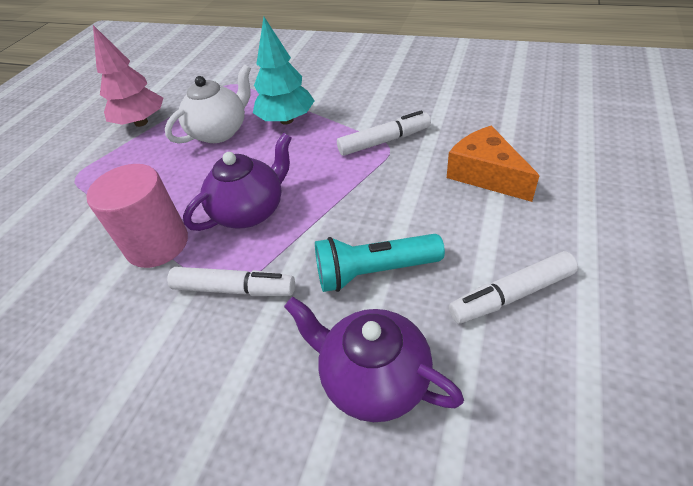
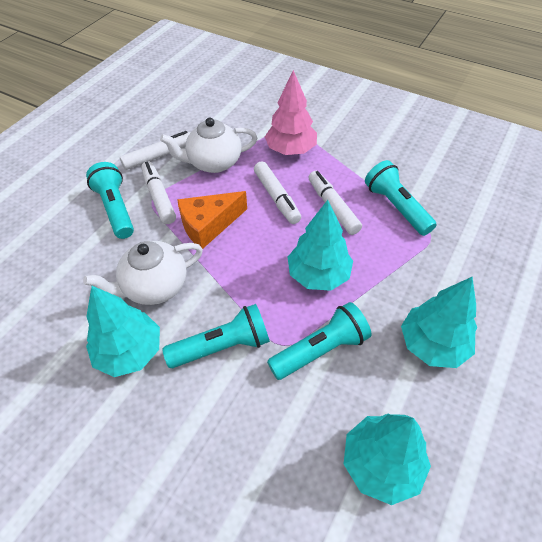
pink cylinder: 1 -> 0
purple teapot: 2 -> 0
turquoise flashlight: 1 -> 4
turquoise tree: 1 -> 4
white marker: 3 -> 4
white teapot: 1 -> 2

